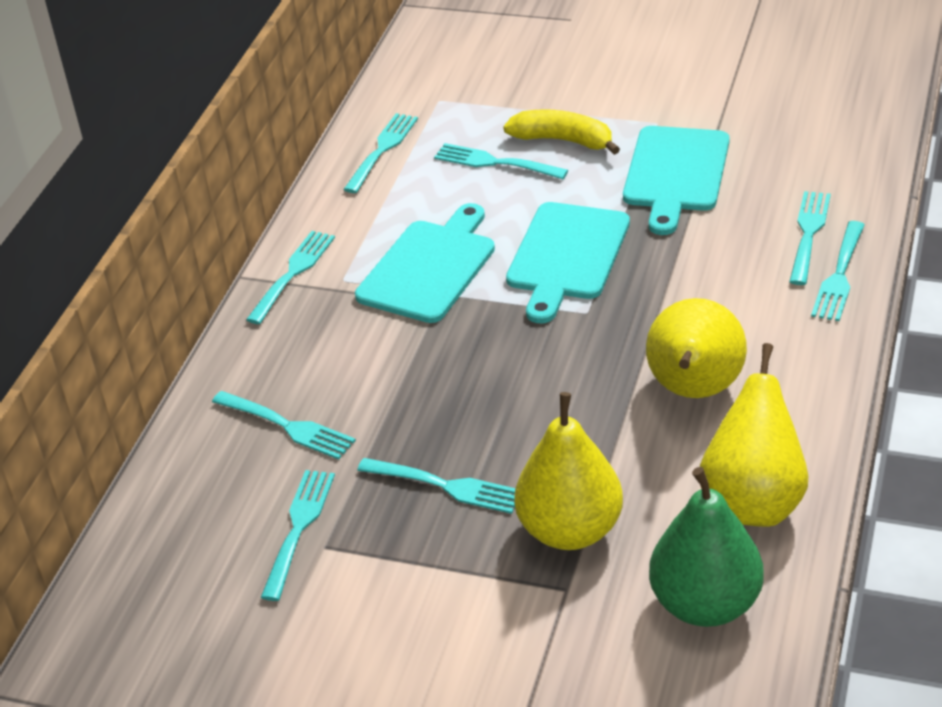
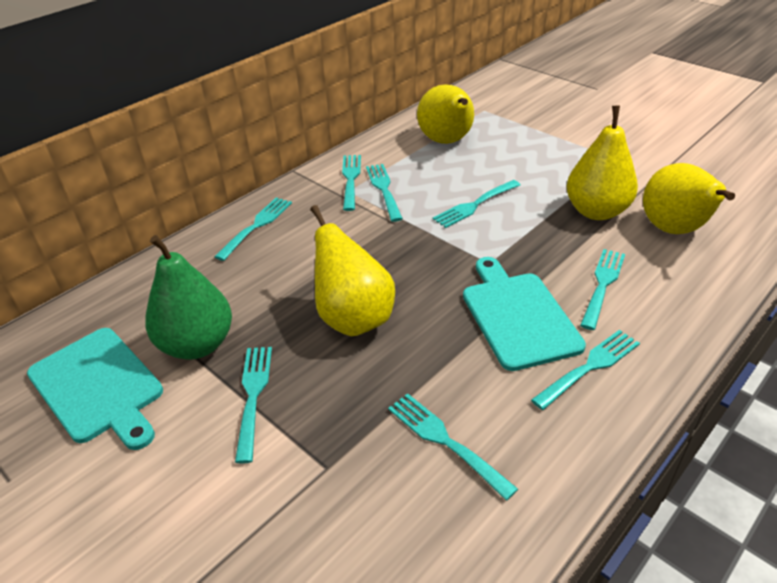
turquoise cutting board: 3 -> 2
yellow banana: 1 -> 0
yellow pear: 3 -> 4

